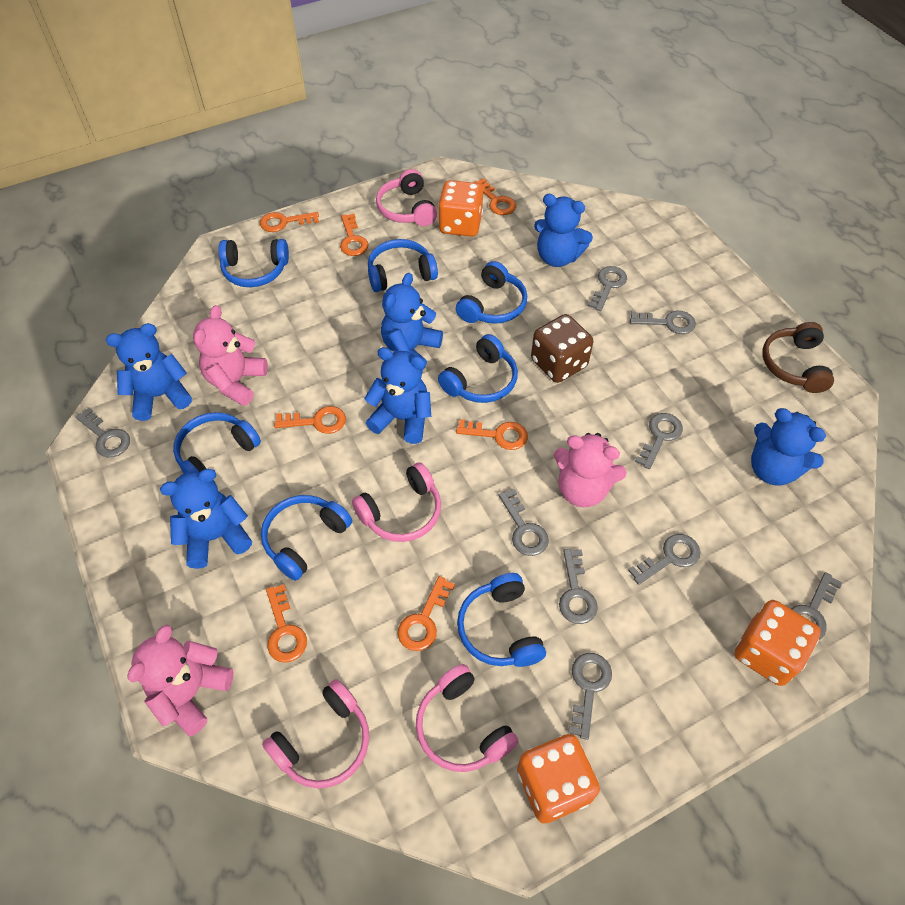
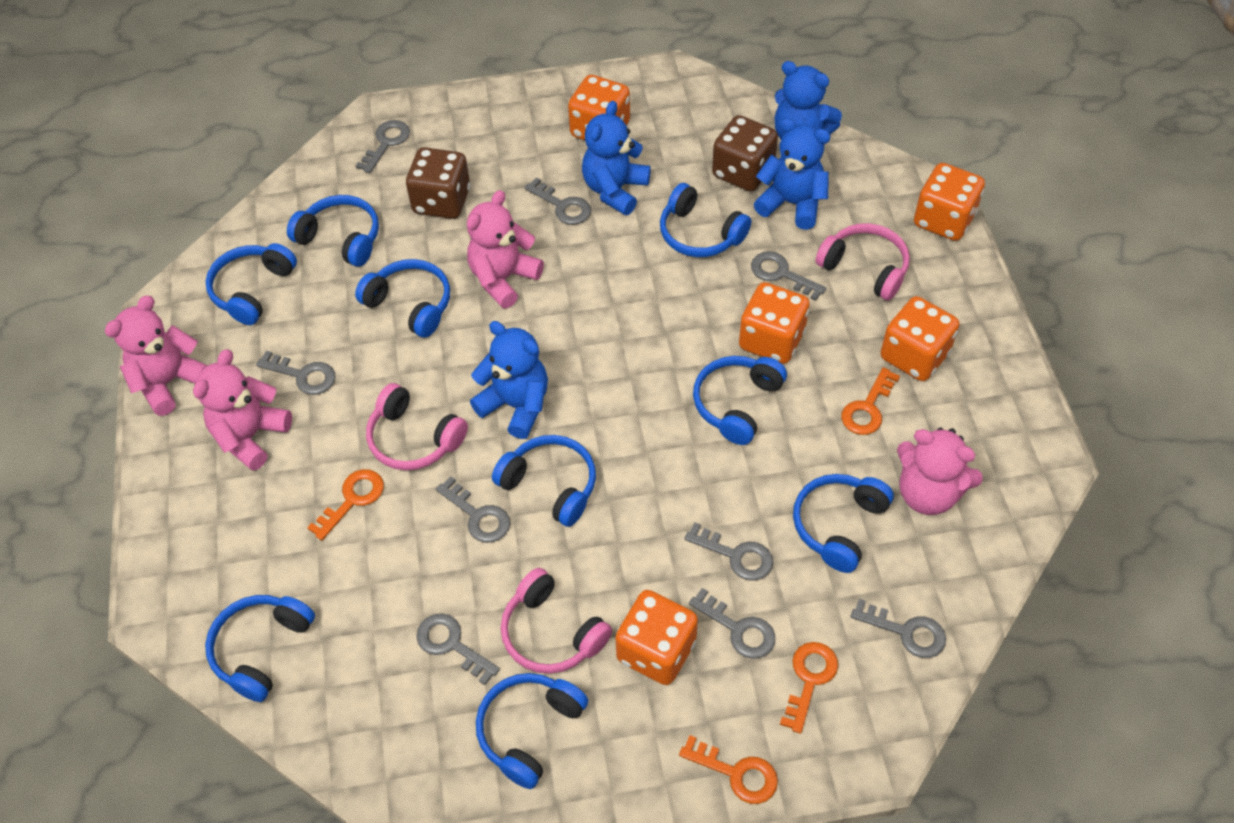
blue headphones: 7 -> 9
blue teddy bear: 6 -> 4
brown dice: 1 -> 2
brown headphones: 1 -> 0
orange dice: 3 -> 5
orange key: 7 -> 4
pink headphones: 4 -> 3
pink teddy bear: 3 -> 4

